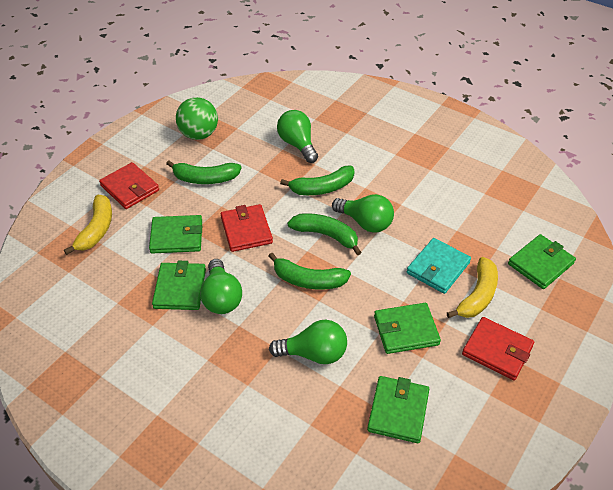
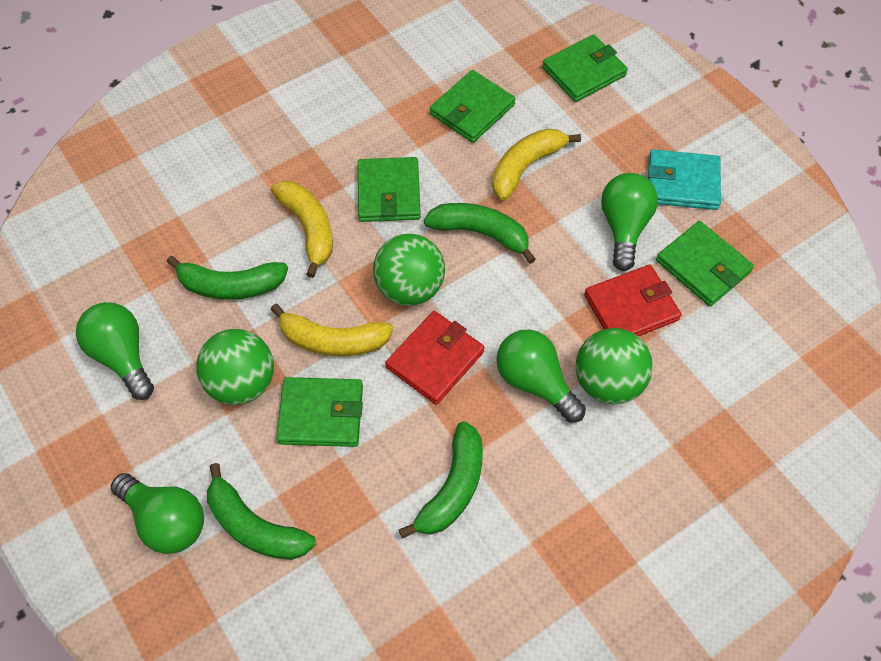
green ball: 1 -> 3
red wallet: 3 -> 2
yellow banana: 2 -> 3

